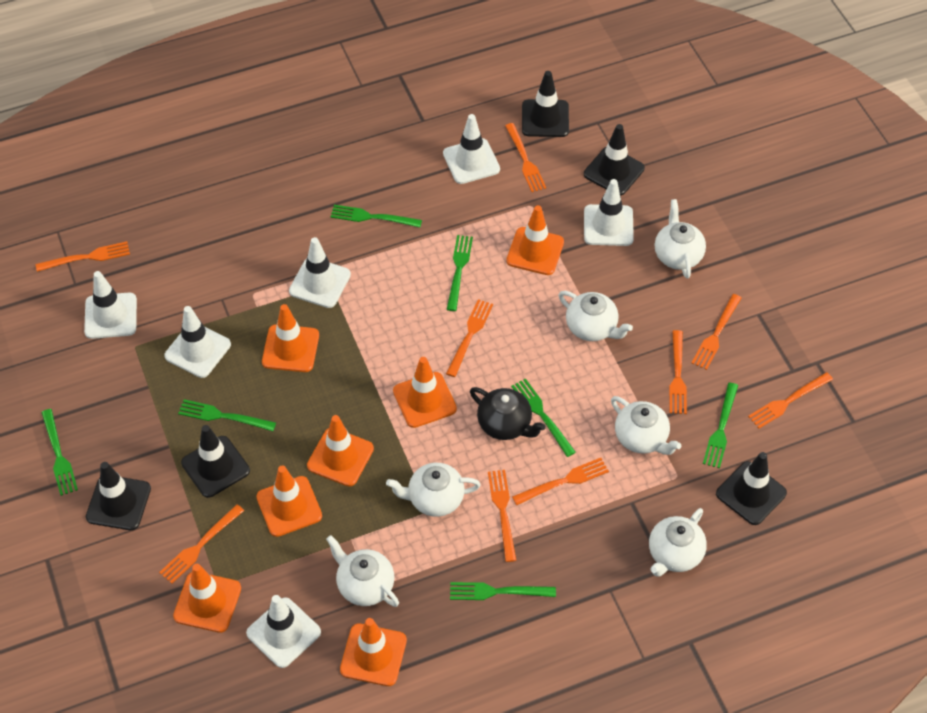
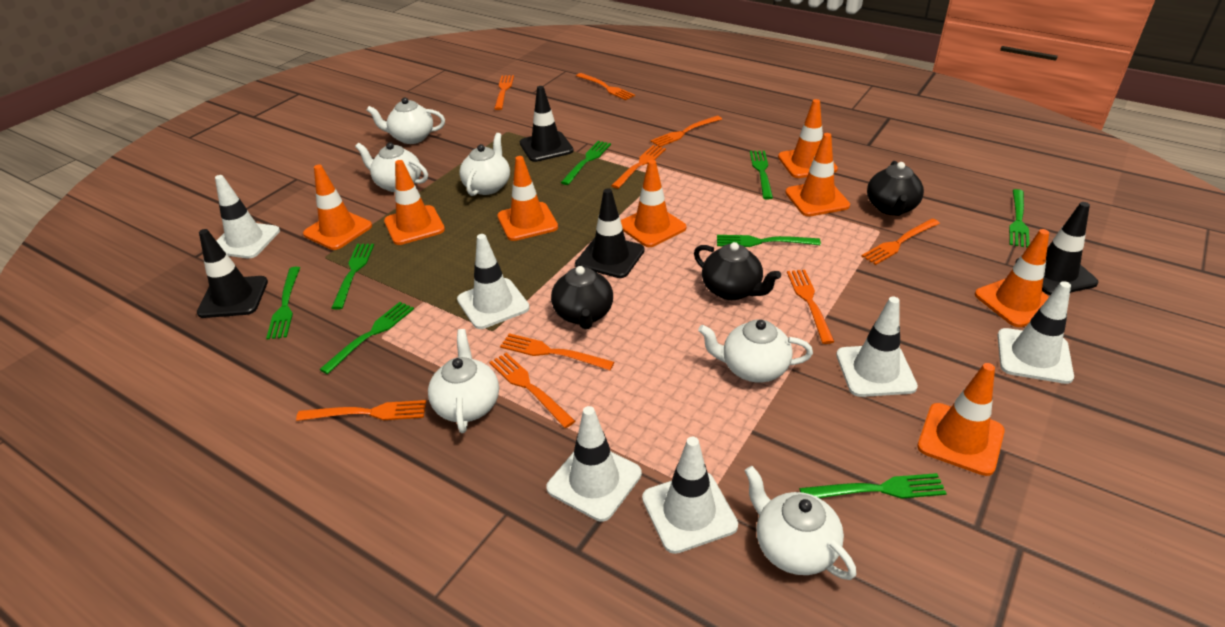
black teapot: 1 -> 3
black traffic cone: 5 -> 4
green fork: 7 -> 8
orange traffic cone: 7 -> 8

